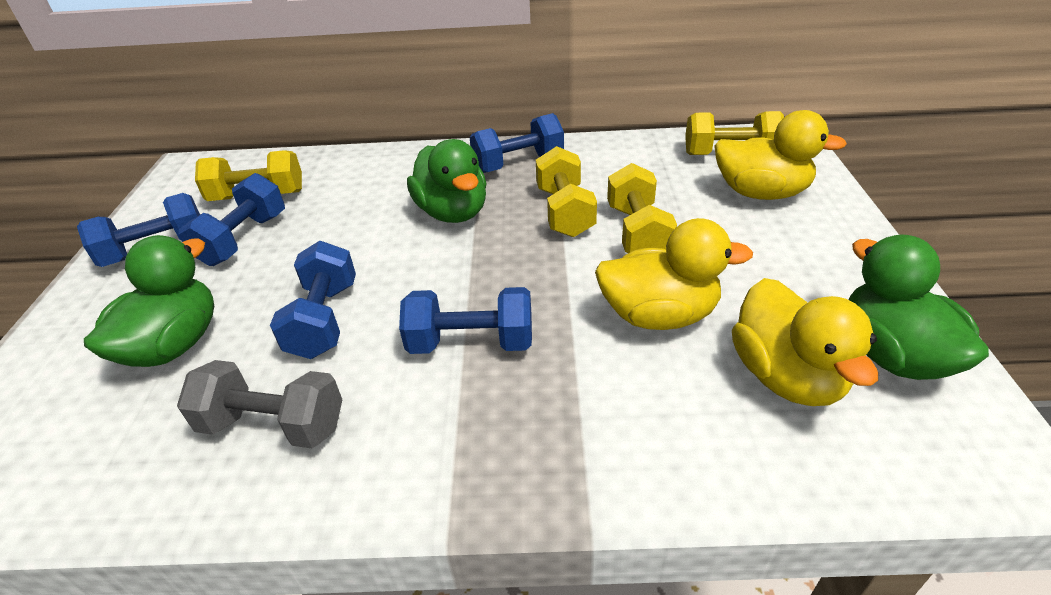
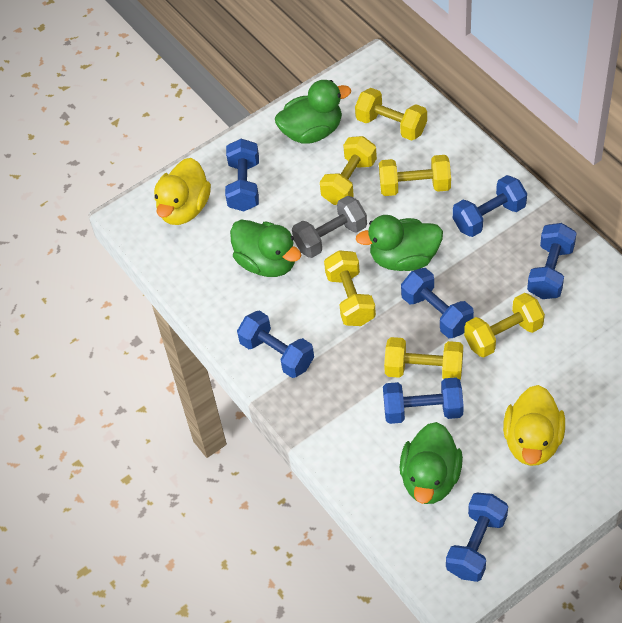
blue dumbbell: 5 -> 7
green duck: 3 -> 4
yellow duck: 3 -> 2
yellow dumbbell: 4 -> 6

